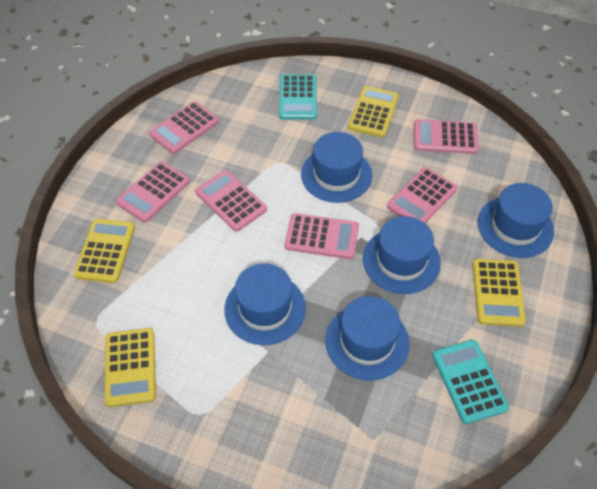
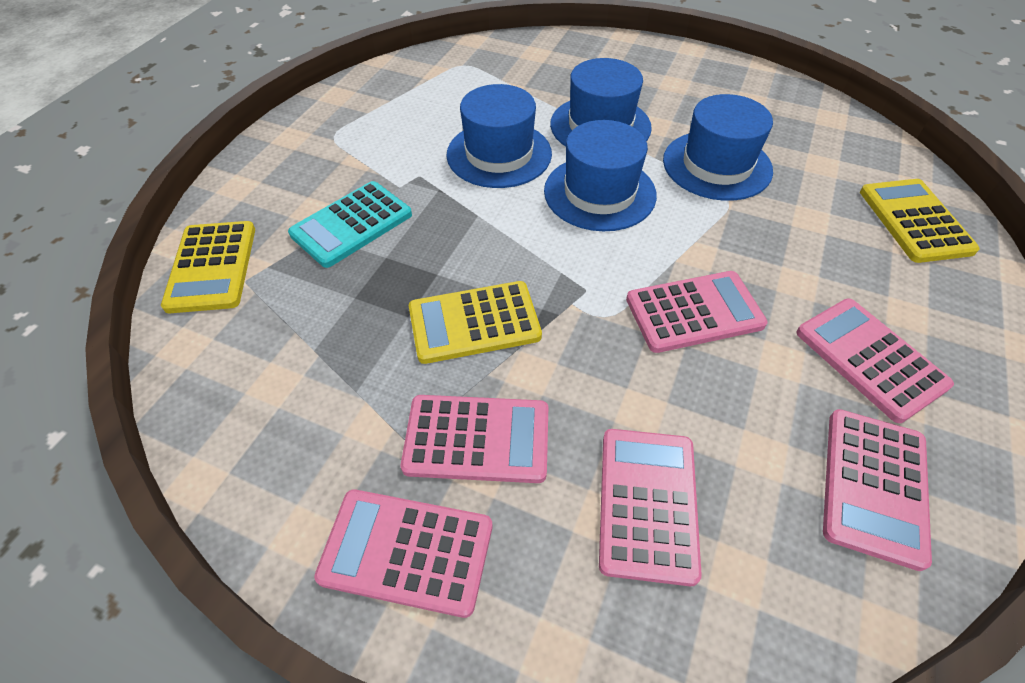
blue hat: 5 -> 4
turquoise calculator: 2 -> 1
yellow calculator: 4 -> 3

